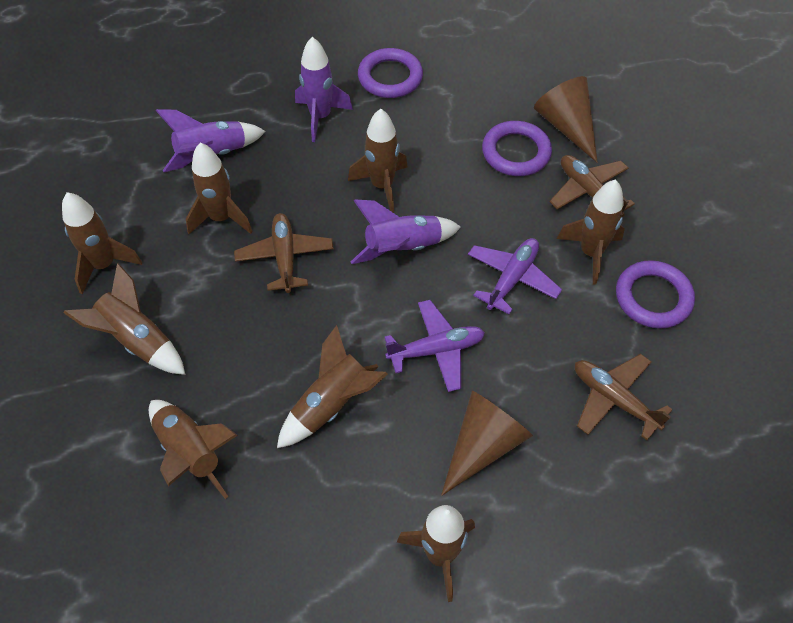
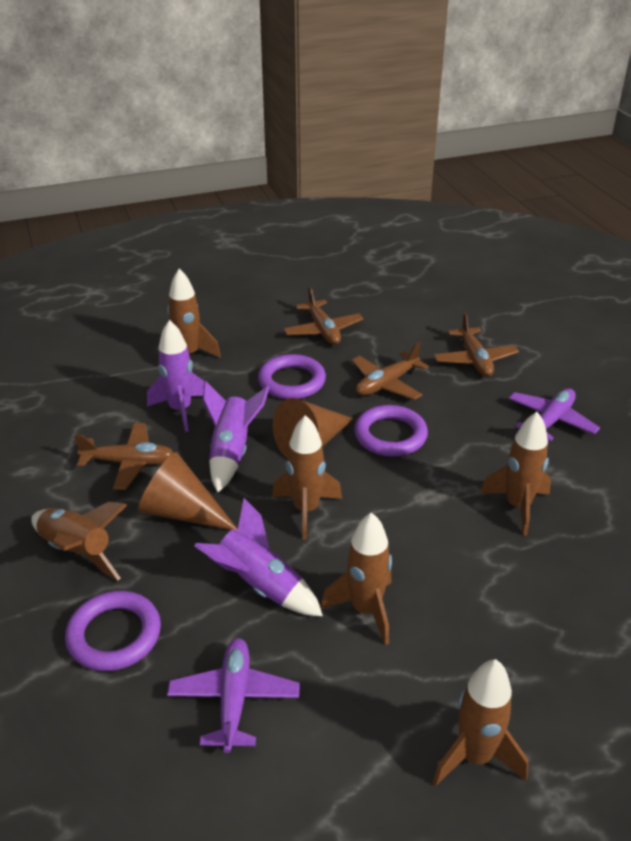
brown plane: 3 -> 4
brown rocket: 8 -> 6

